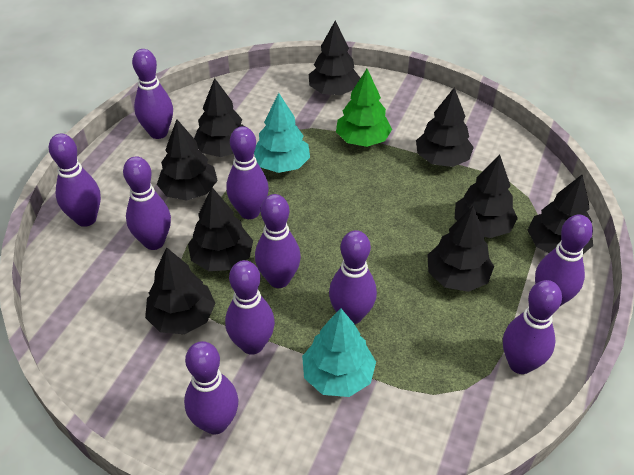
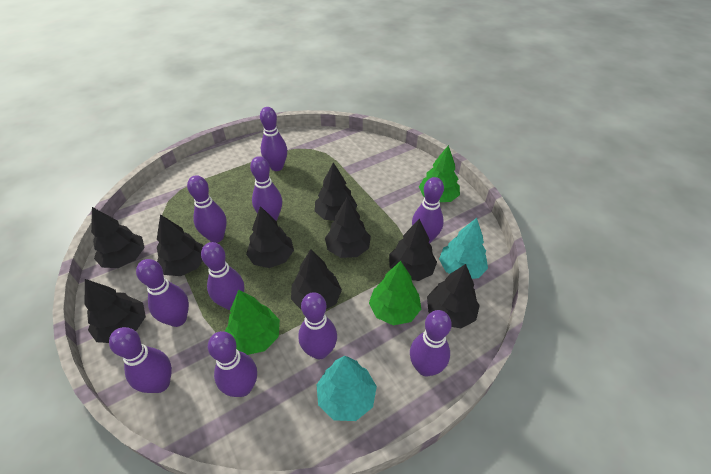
green tree: 1 -> 3

